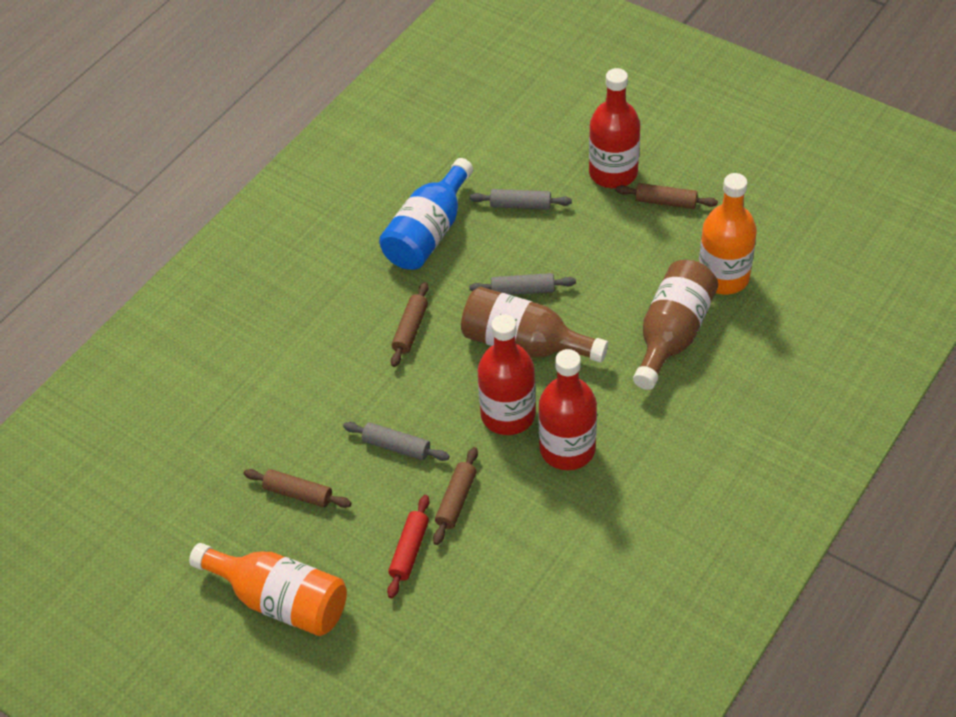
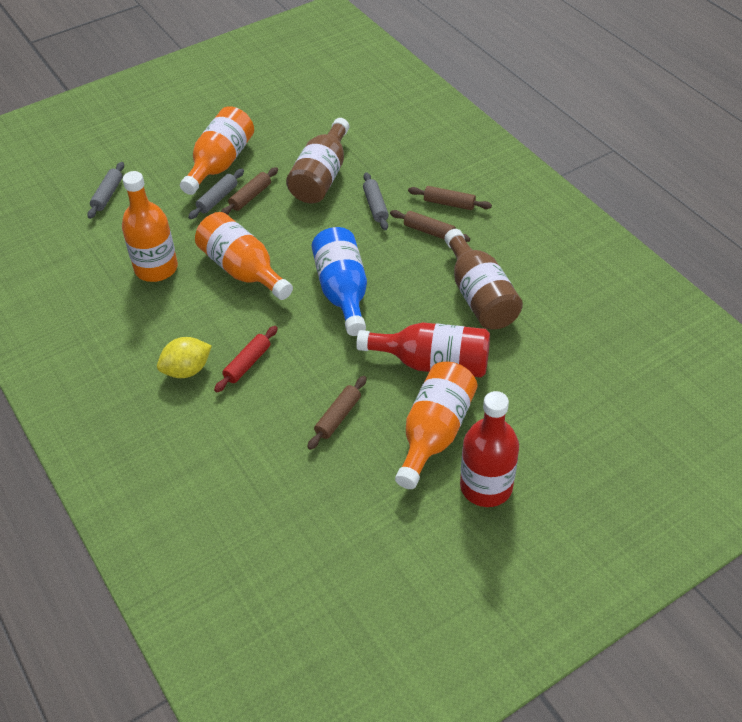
orange bottle: 2 -> 4
red bottle: 3 -> 2
yellow lemon: 0 -> 1

